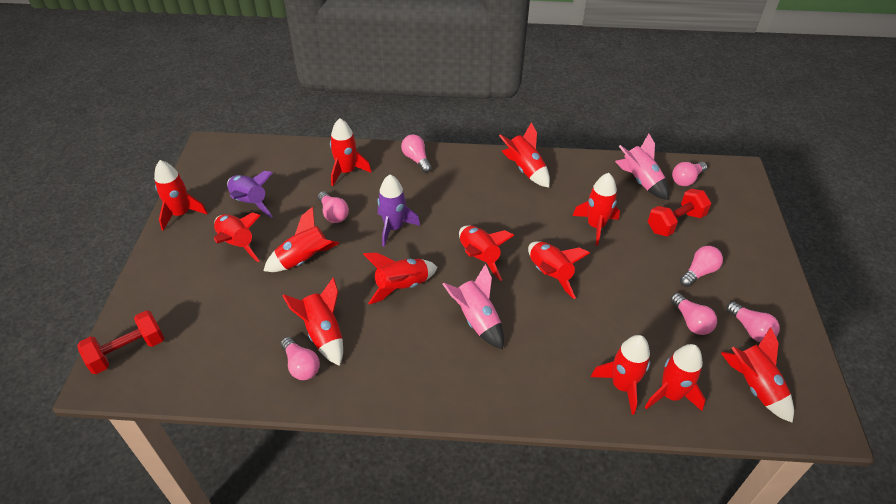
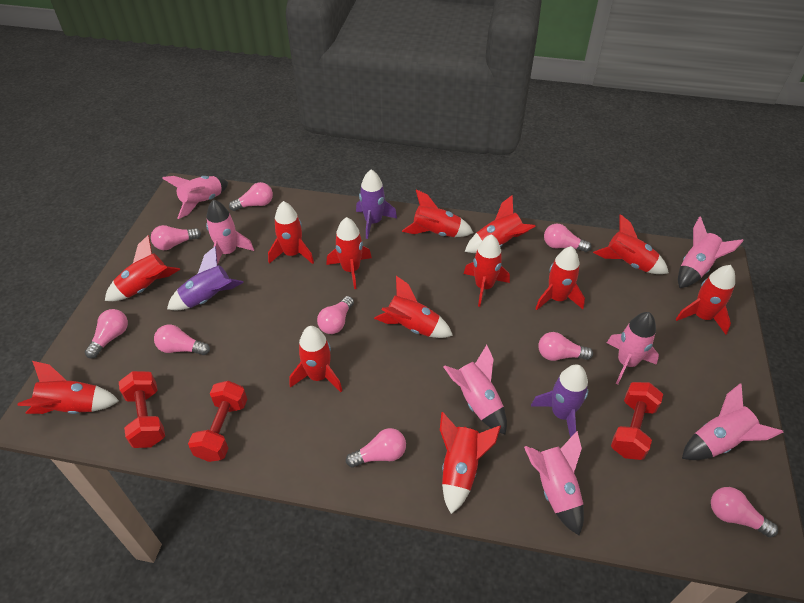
pink light bulb: 7 -> 9
pink rocket: 2 -> 7
purple rocket: 2 -> 3
red dumbbell: 2 -> 3

